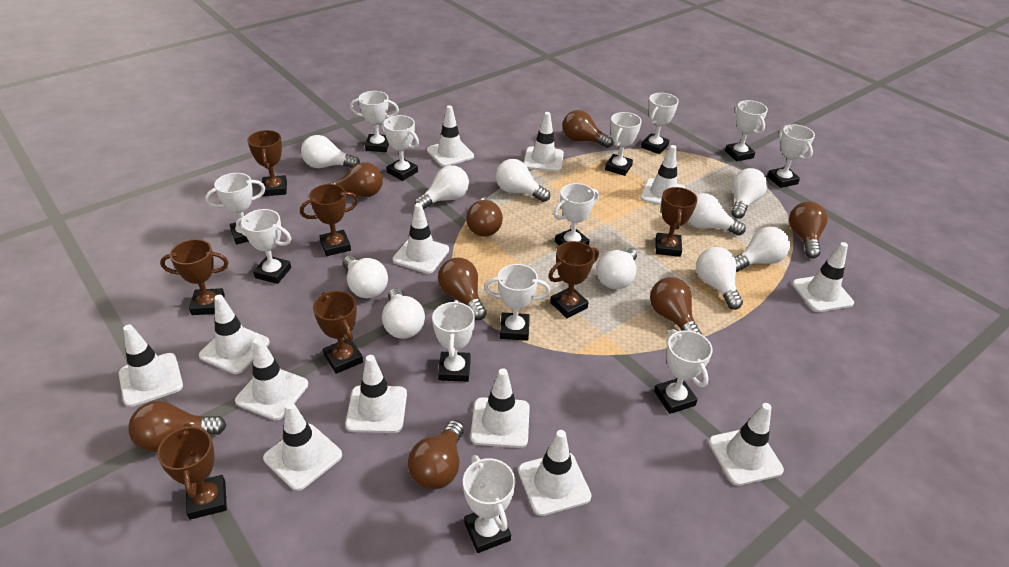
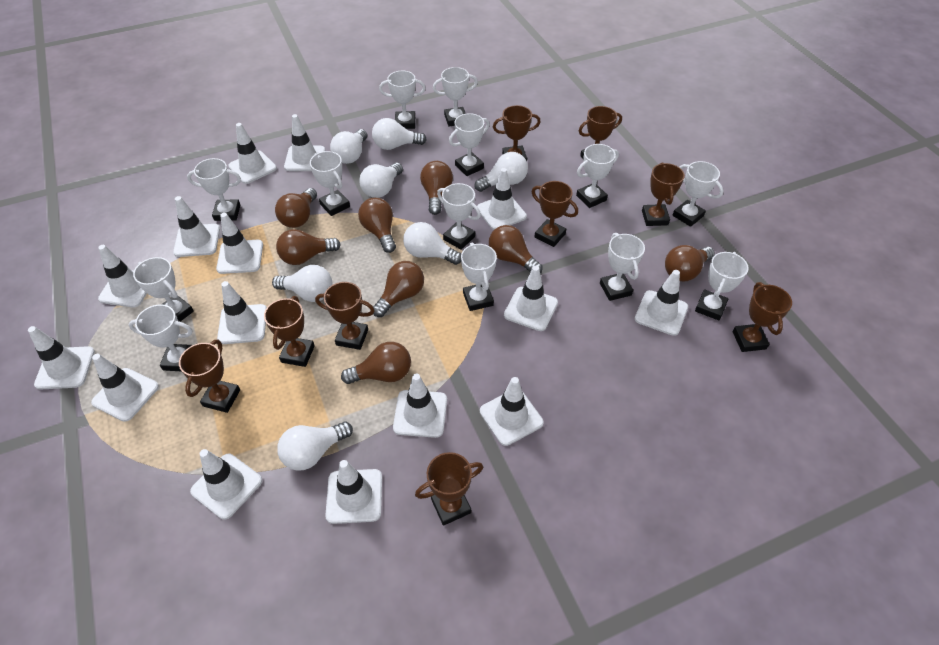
brown trophy: 7 -> 9
white light bulb: 10 -> 7
white traffic cone: 13 -> 15

